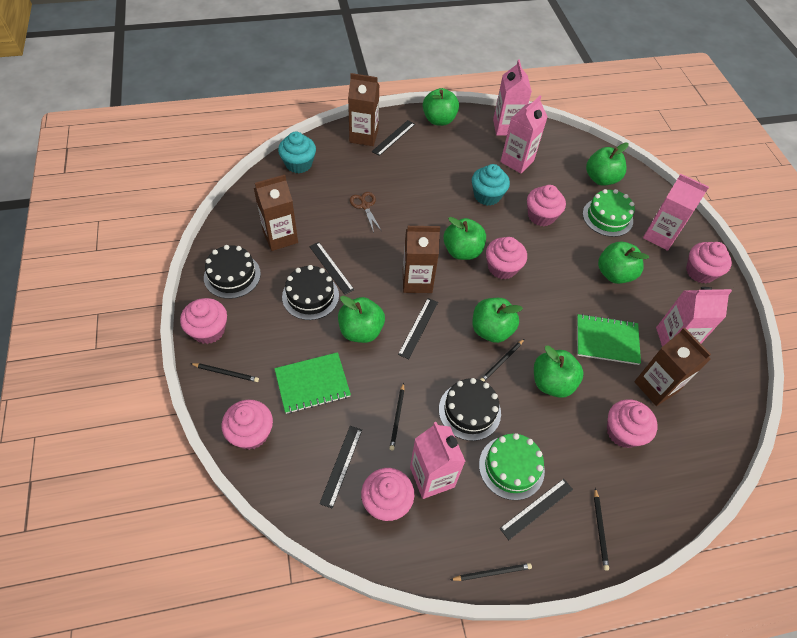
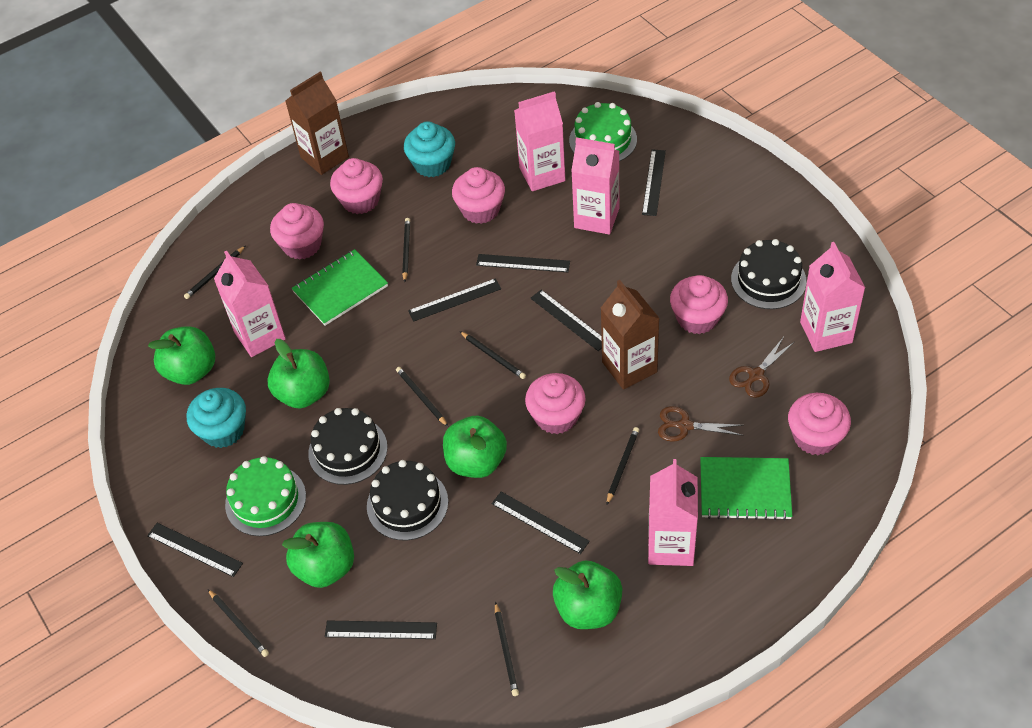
black pencil: 5 -> 7
black ruler: 5 -> 7
brown carton: 4 -> 2
brown scissors: 1 -> 2
green apple: 7 -> 5
pink cupcake: 7 -> 6

